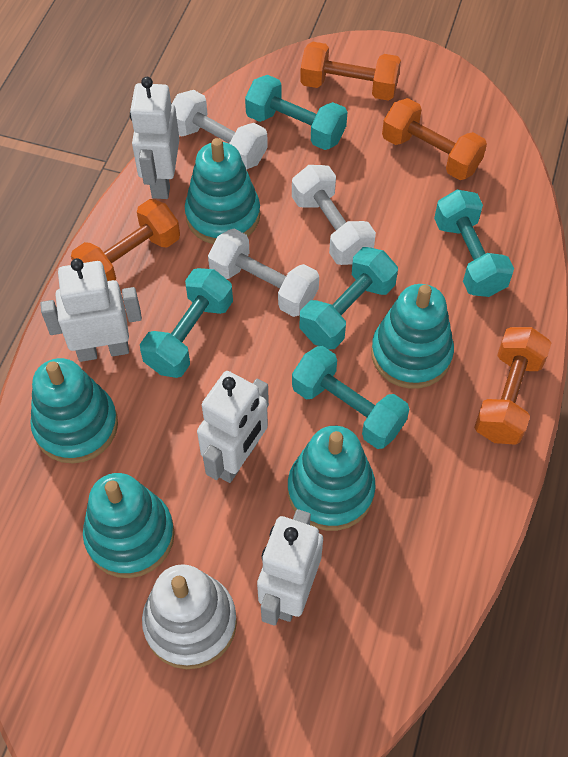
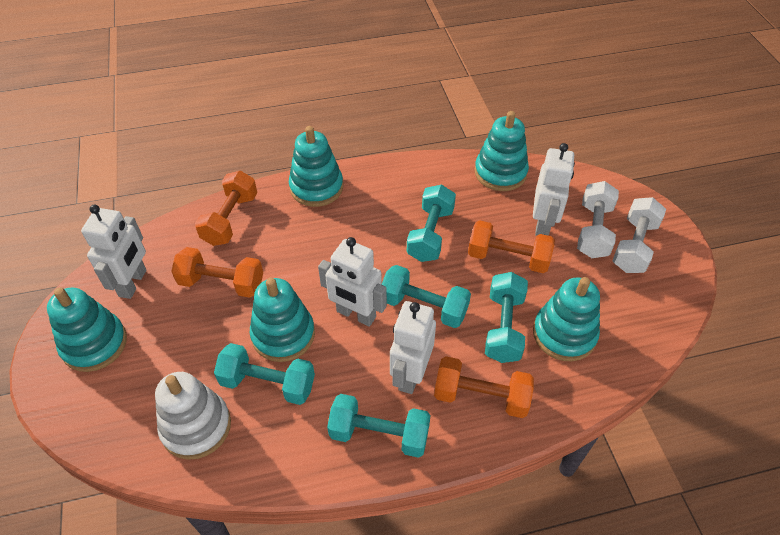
white dumbbell: 3 -> 2

